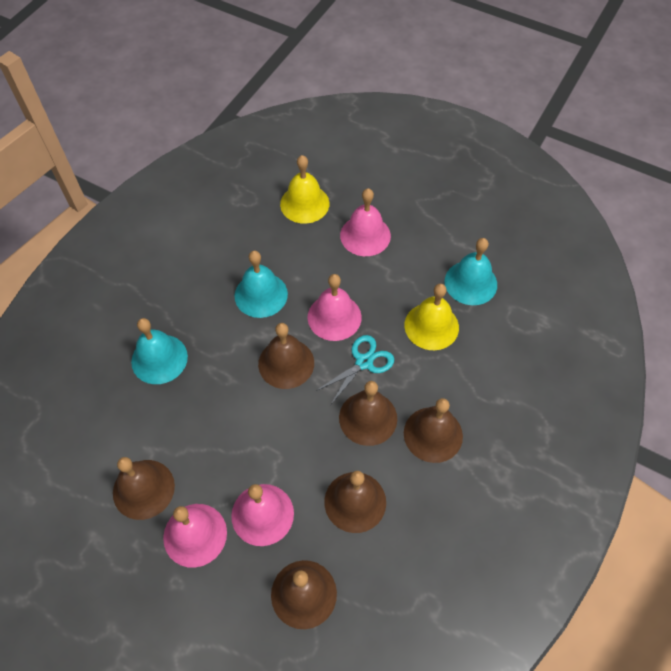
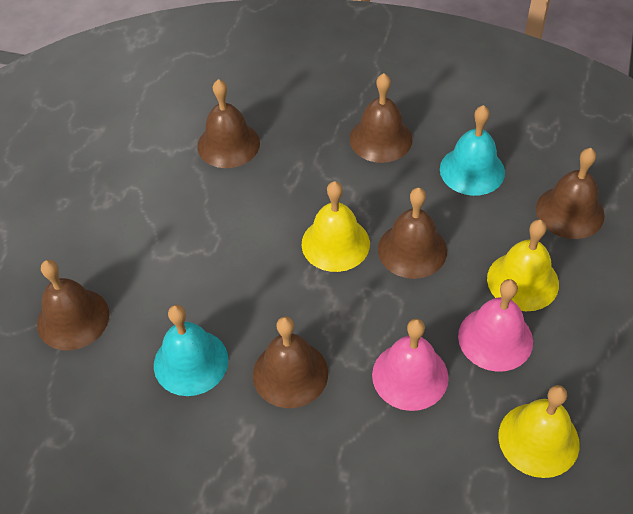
pink bell: 4 -> 2
turquoise bell: 3 -> 2
turquoise scissors: 1 -> 0
yellow bell: 2 -> 3

